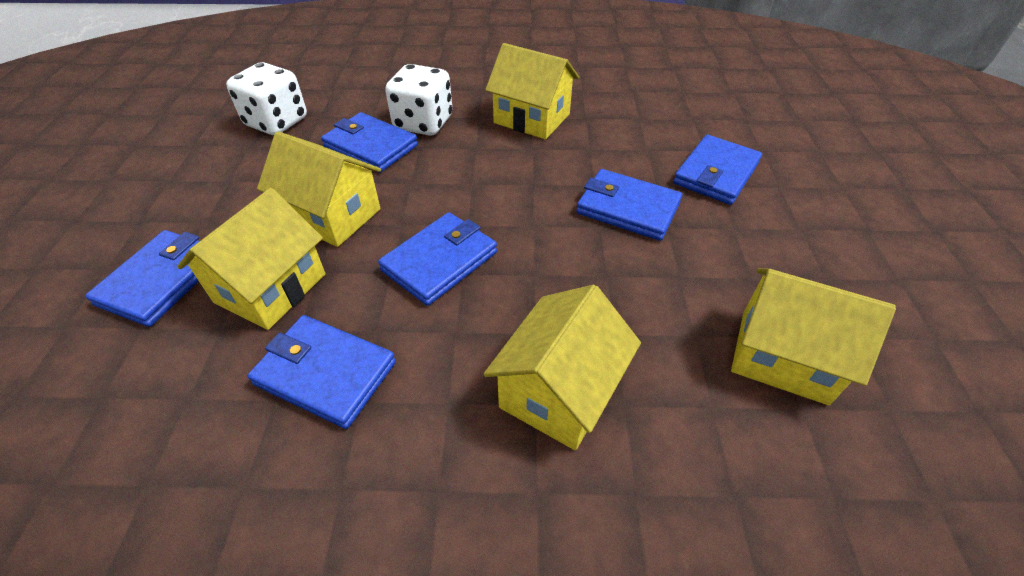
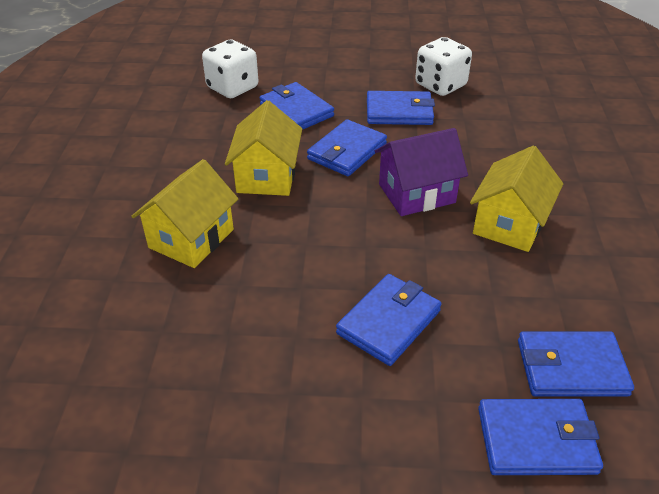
purple house: 0 -> 1
yellow house: 5 -> 3

